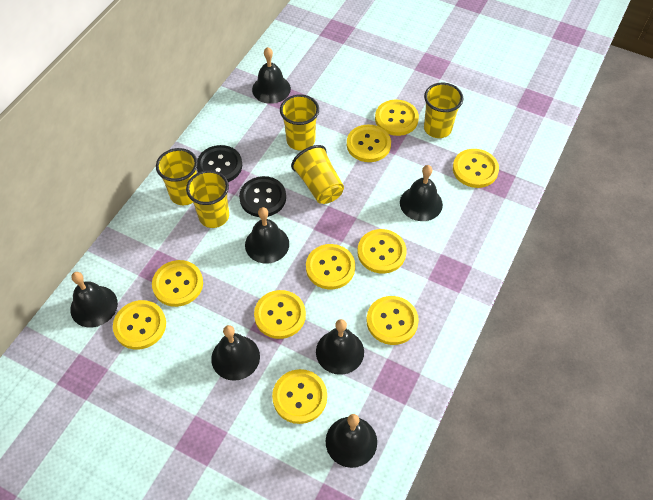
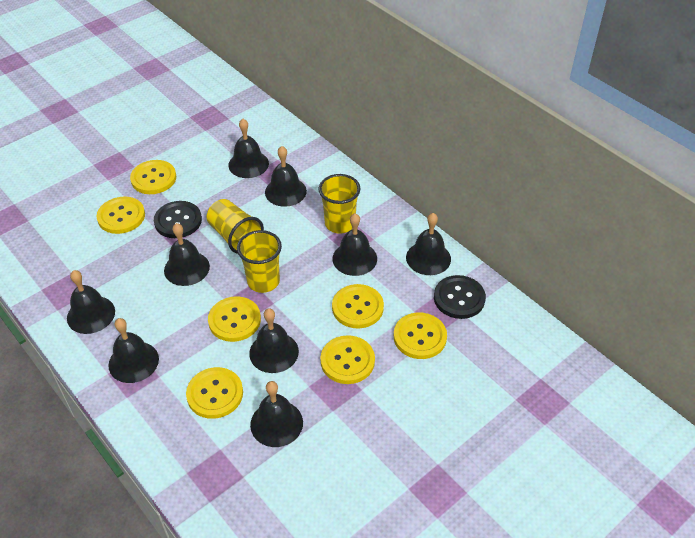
black bell: 7 -> 9
yellow button: 10 -> 7
yellow cup: 5 -> 3

